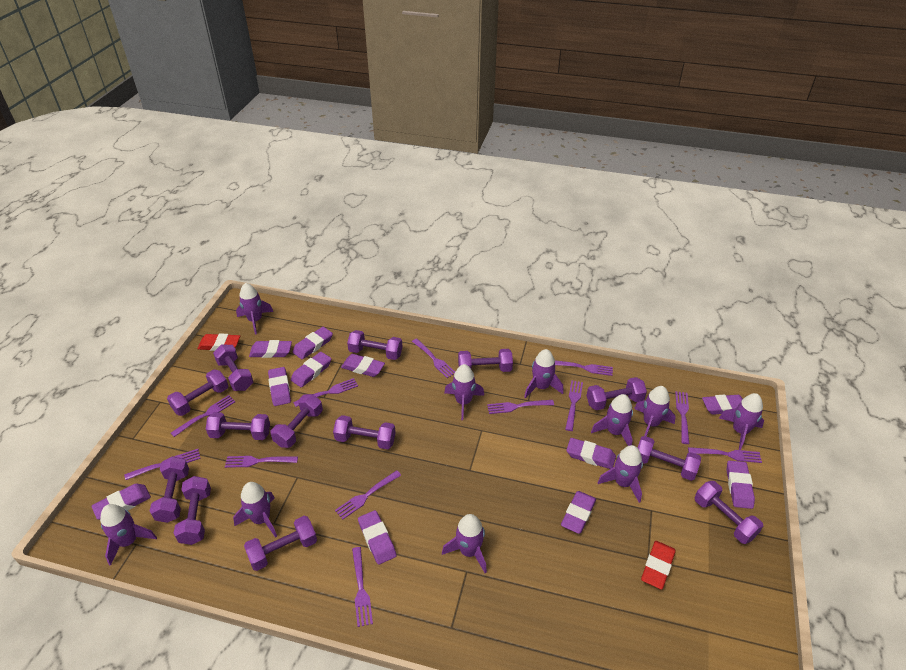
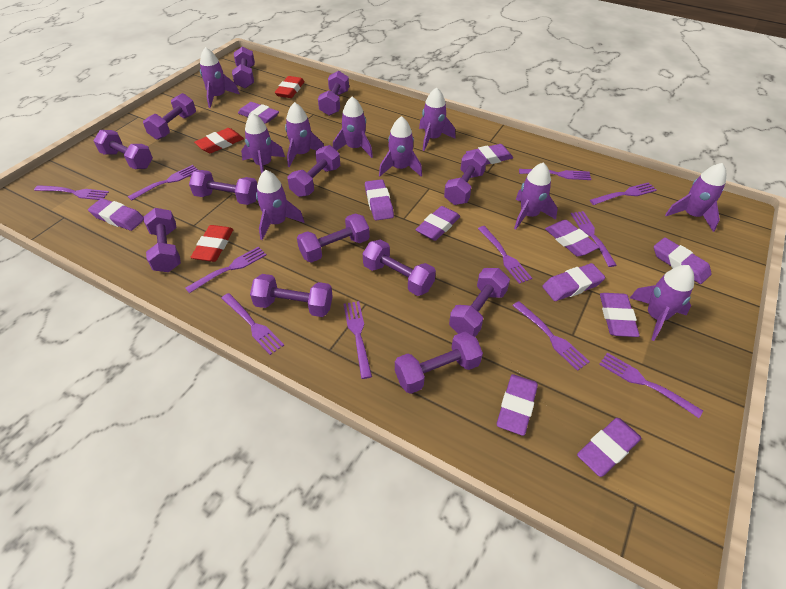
purple fork: 12 -> 11
red eraser: 2 -> 3

